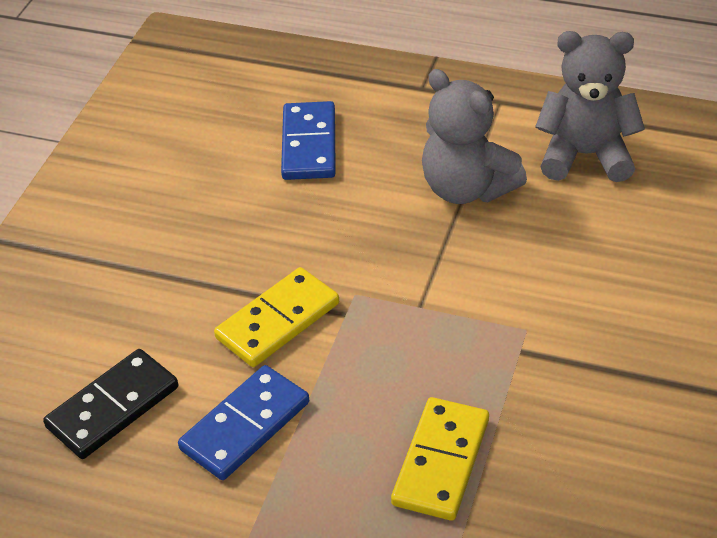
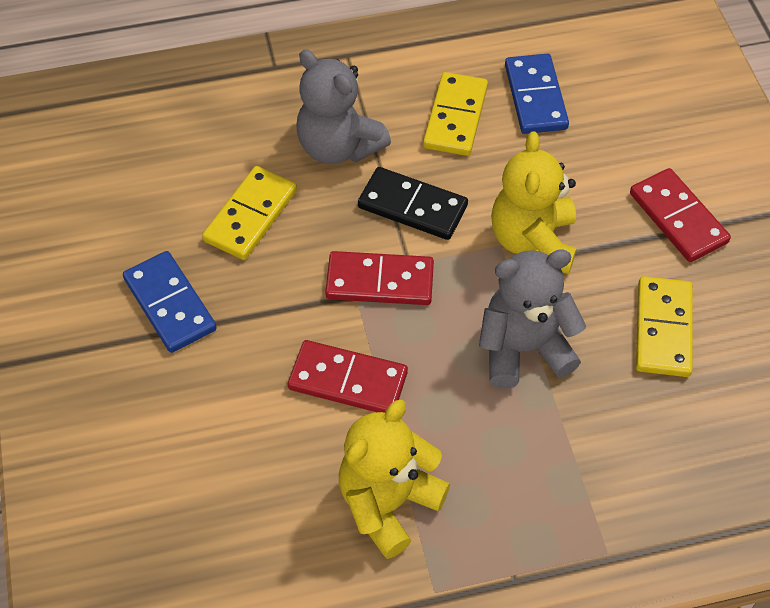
red domino: 0 -> 3
yellow domino: 2 -> 3
yellow teddy bear: 0 -> 2

